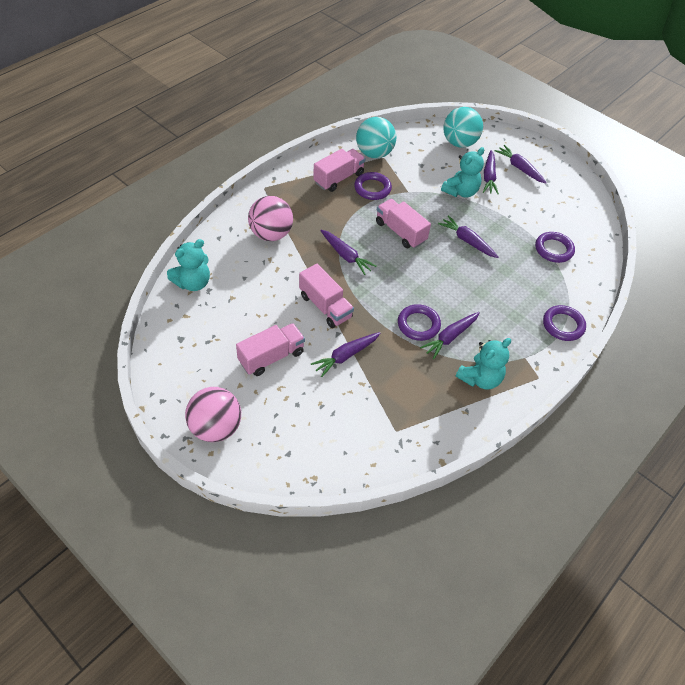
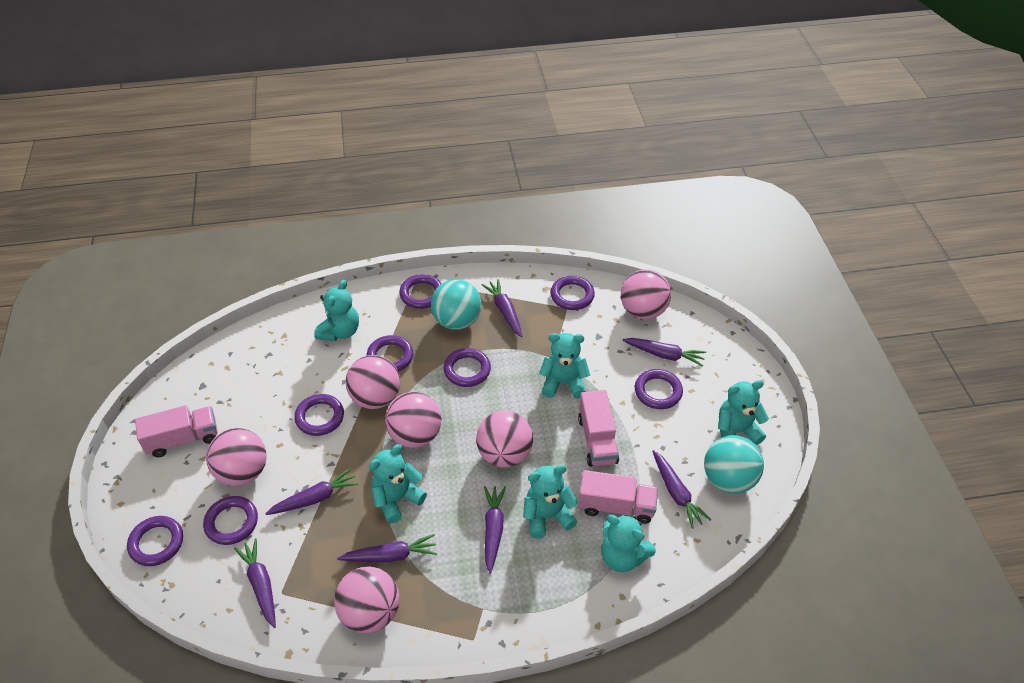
pink ball: 2 -> 6
pink truck: 4 -> 3
purple carrot: 6 -> 7
purple ring: 4 -> 8
turquoise teddy bear: 3 -> 6

